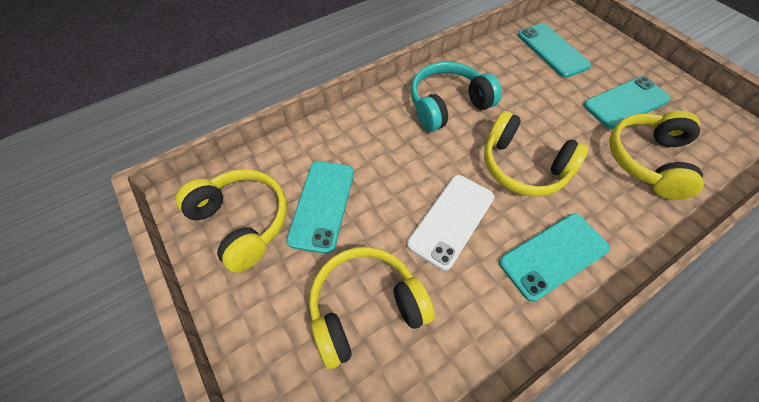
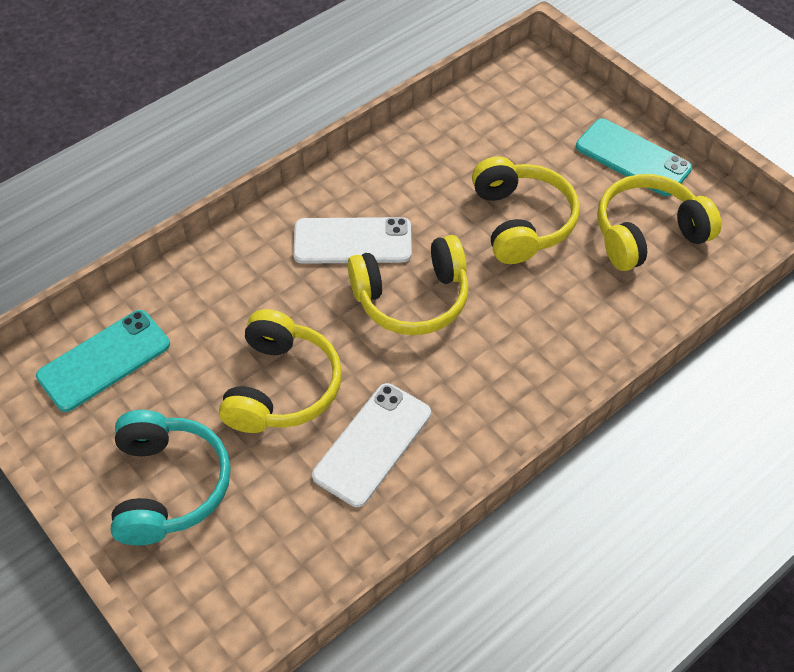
turquoise phone: 4 -> 2
white phone: 1 -> 2

